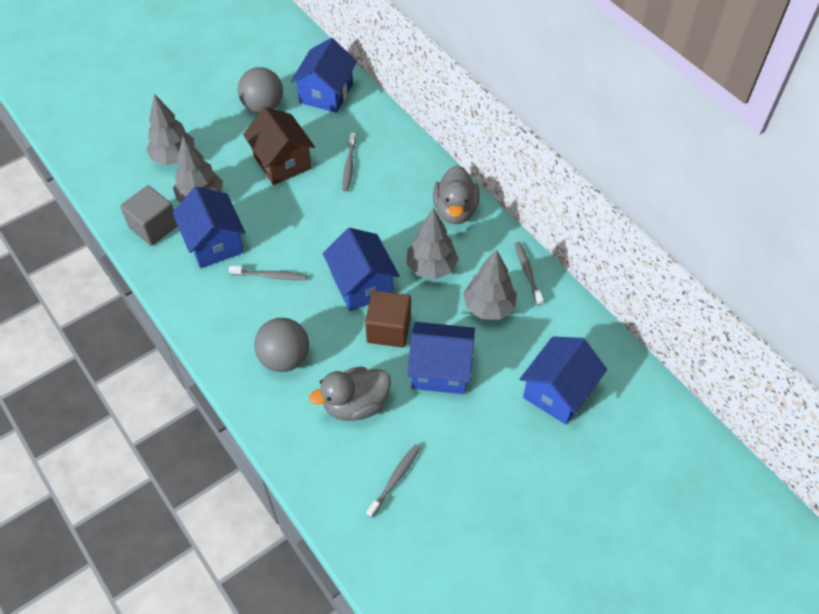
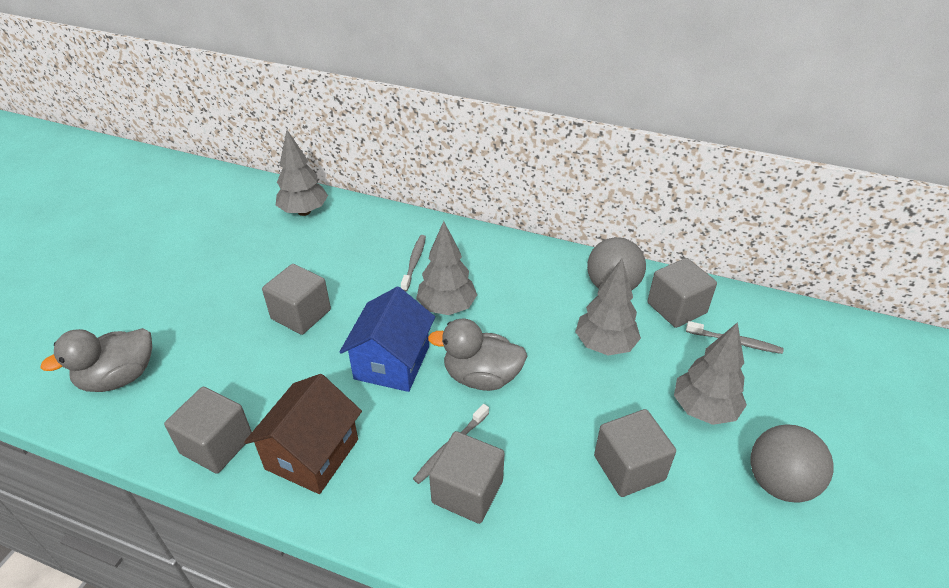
blue house: 5 -> 1
brown cube: 1 -> 0
grey cube: 1 -> 5
grey toothbrush: 4 -> 3

